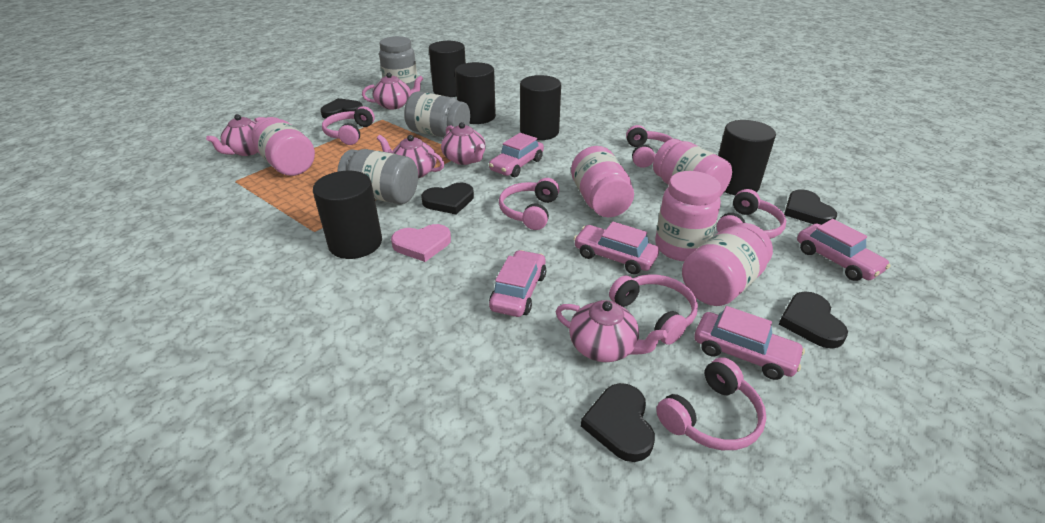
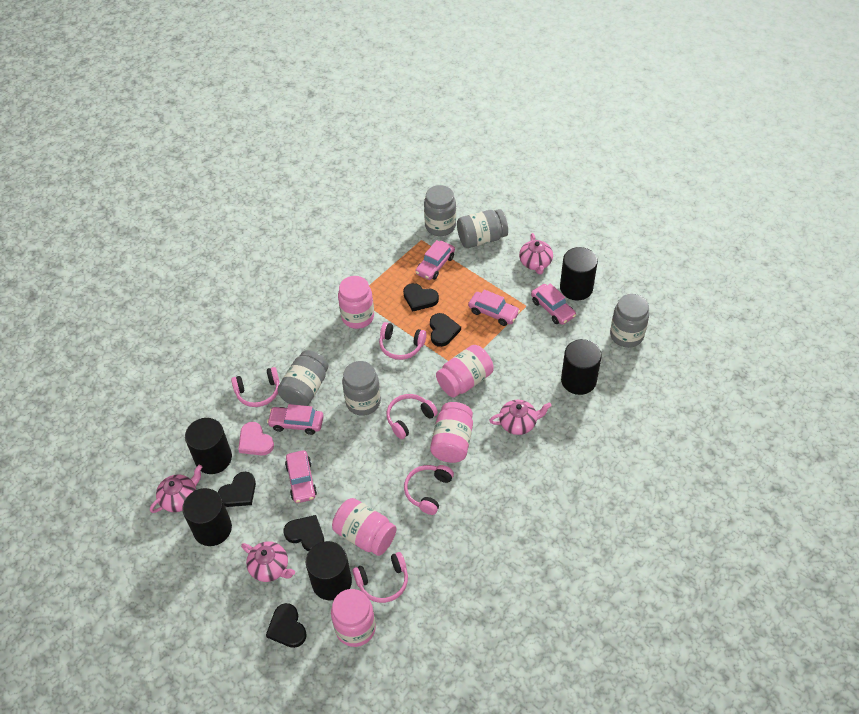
grey jar: 3 -> 5
pink headphones: 6 -> 5
pink teapot: 5 -> 4

